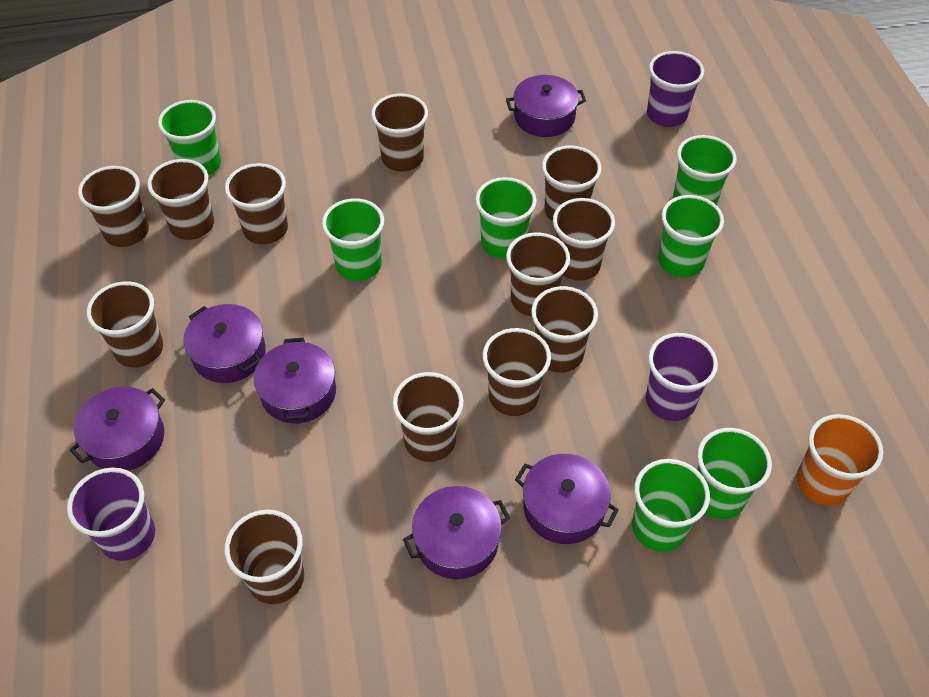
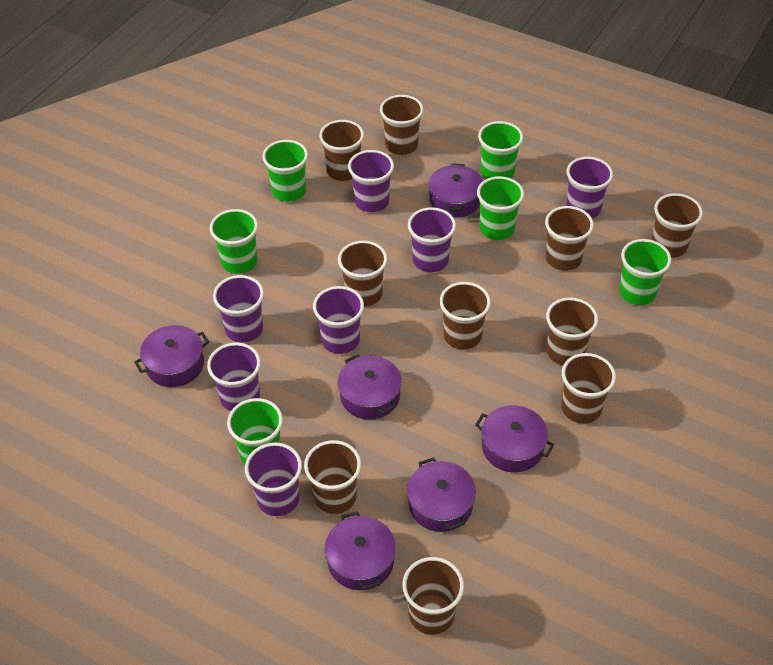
brown cup: 12 -> 10
green cup: 7 -> 6
orange cup: 1 -> 0
purple cup: 3 -> 7

